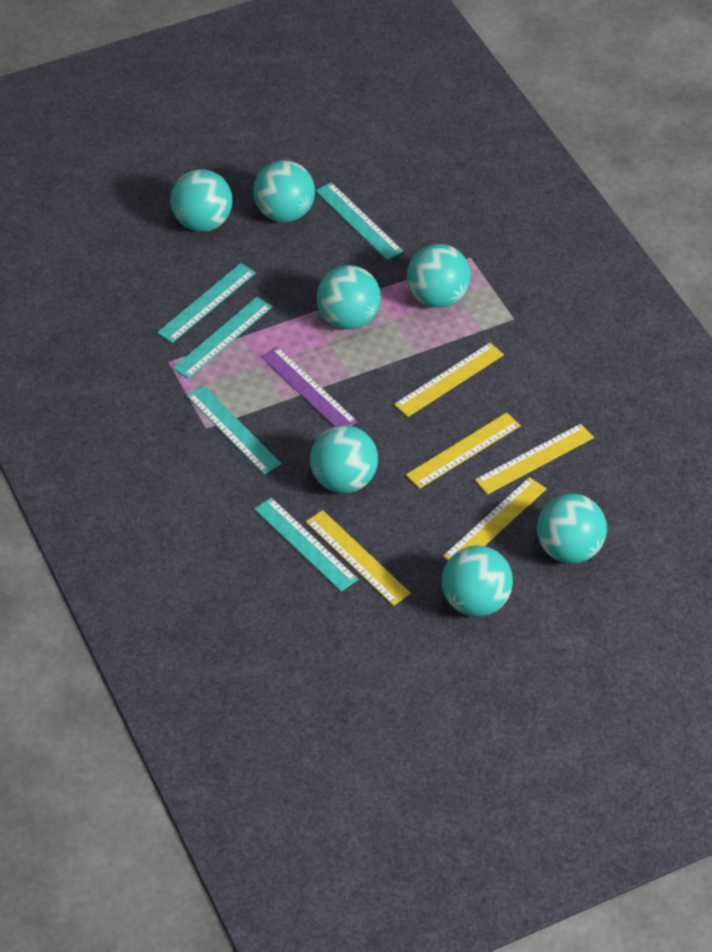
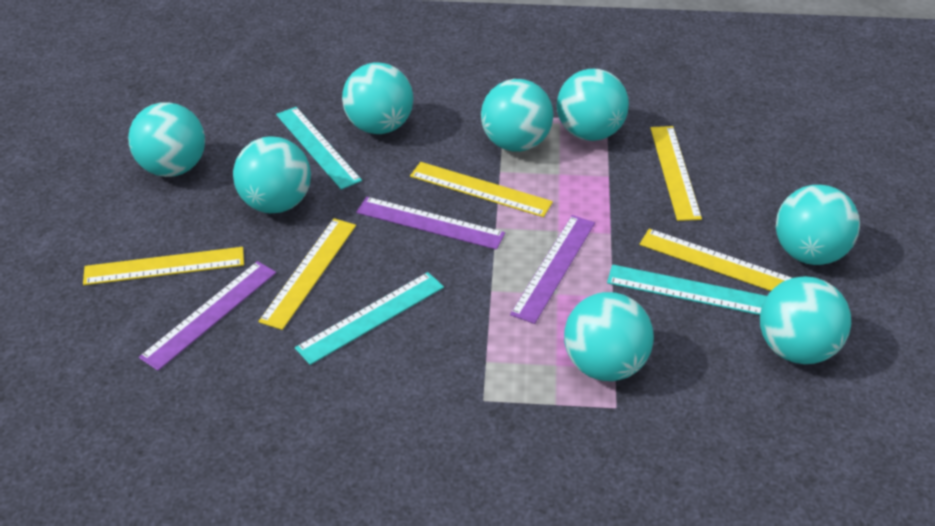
purple ruler: 1 -> 3
turquoise ball: 7 -> 8
turquoise ruler: 5 -> 3

